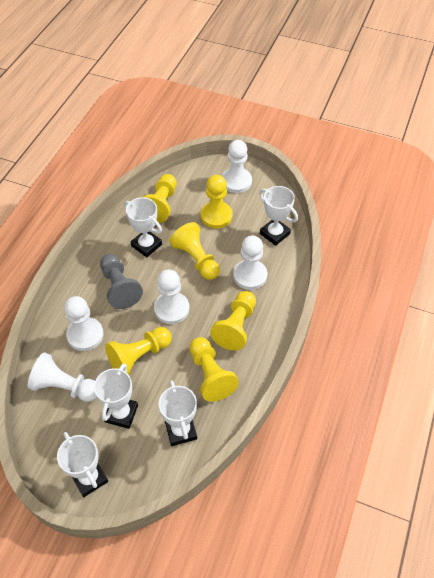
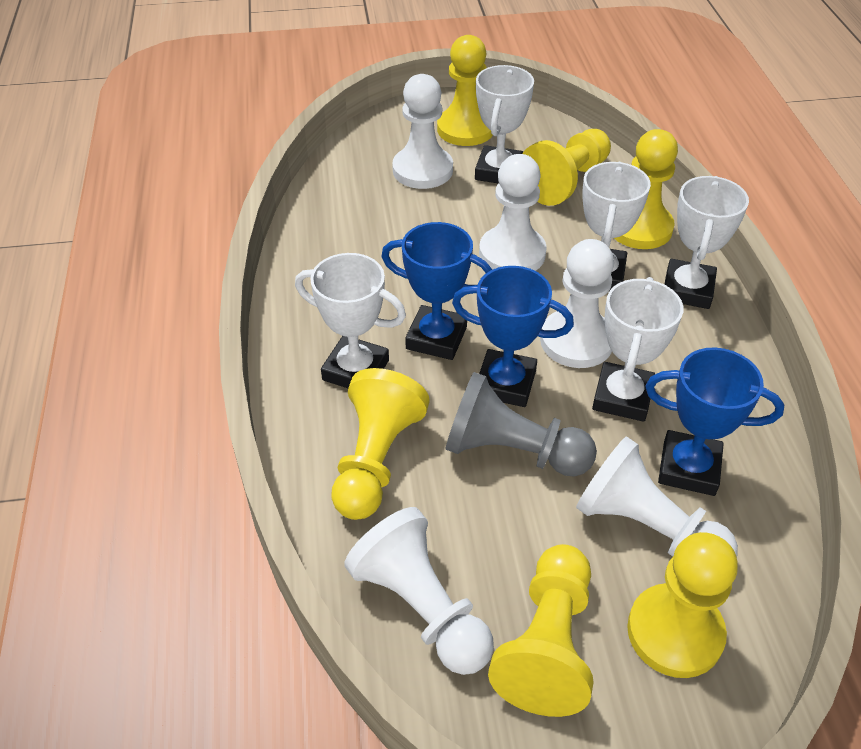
blue trophy: 0 -> 3

